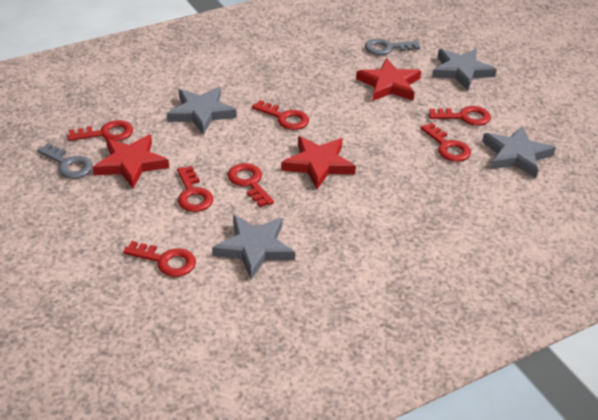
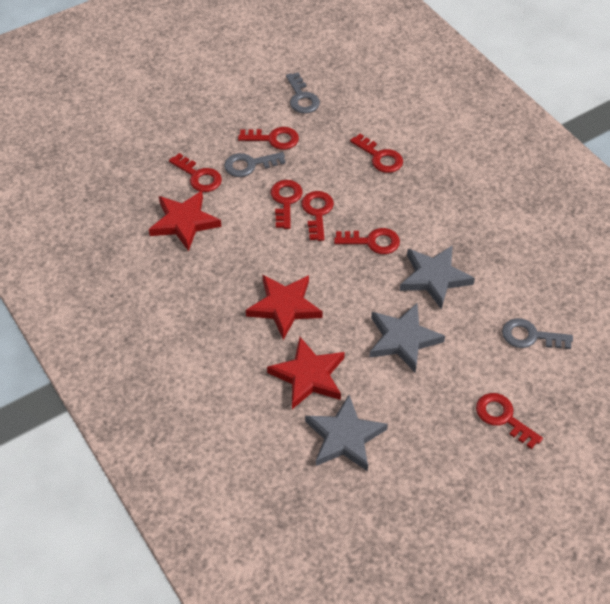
grey key: 2 -> 3
grey star: 4 -> 3

